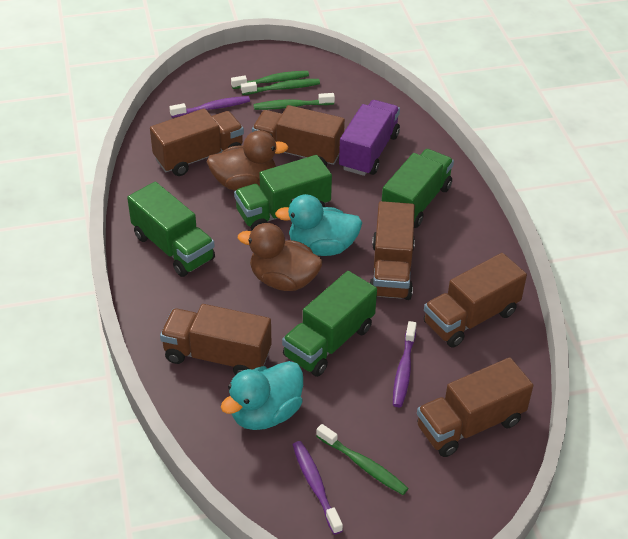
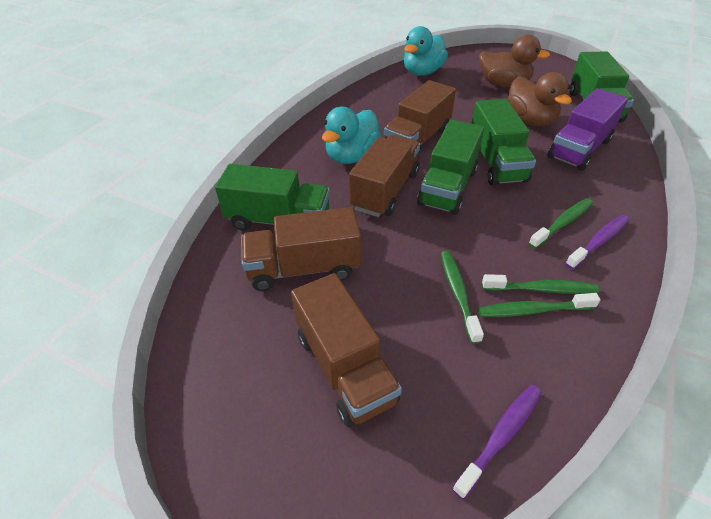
brown truck: 6 -> 4
purple toothbrush: 3 -> 2

